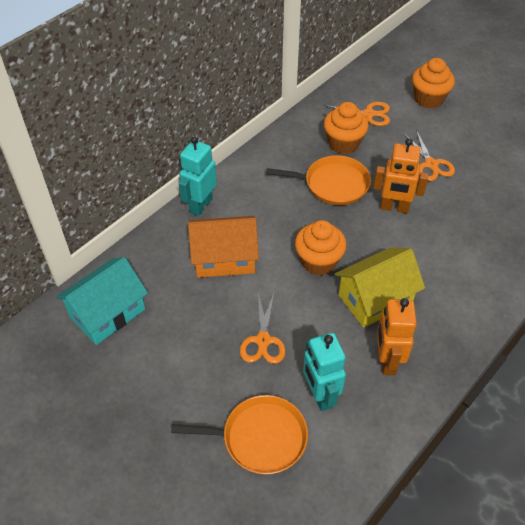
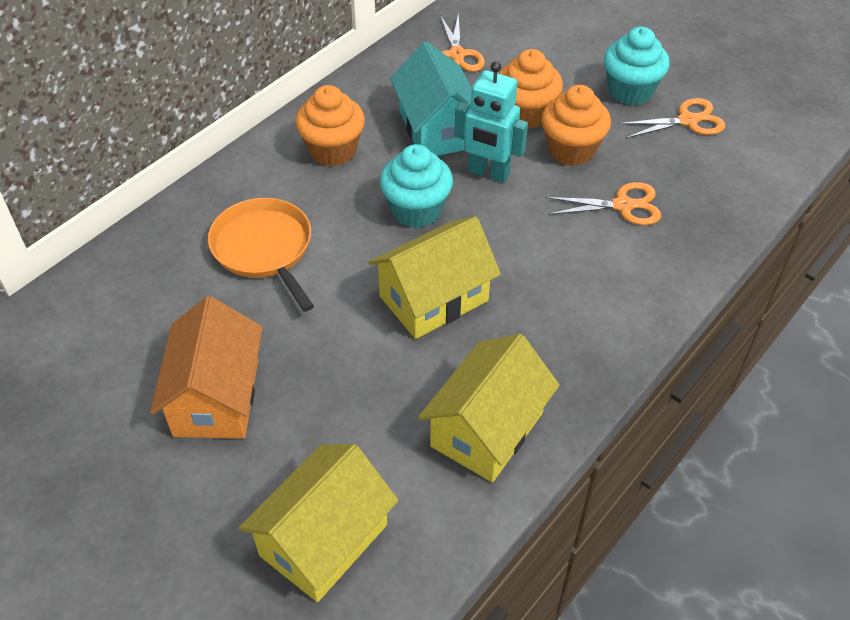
orange pan: 2 -> 1
orange robot: 2 -> 0
turquoise cupcake: 0 -> 2
turquoise robot: 2 -> 1
yellow house: 1 -> 3

